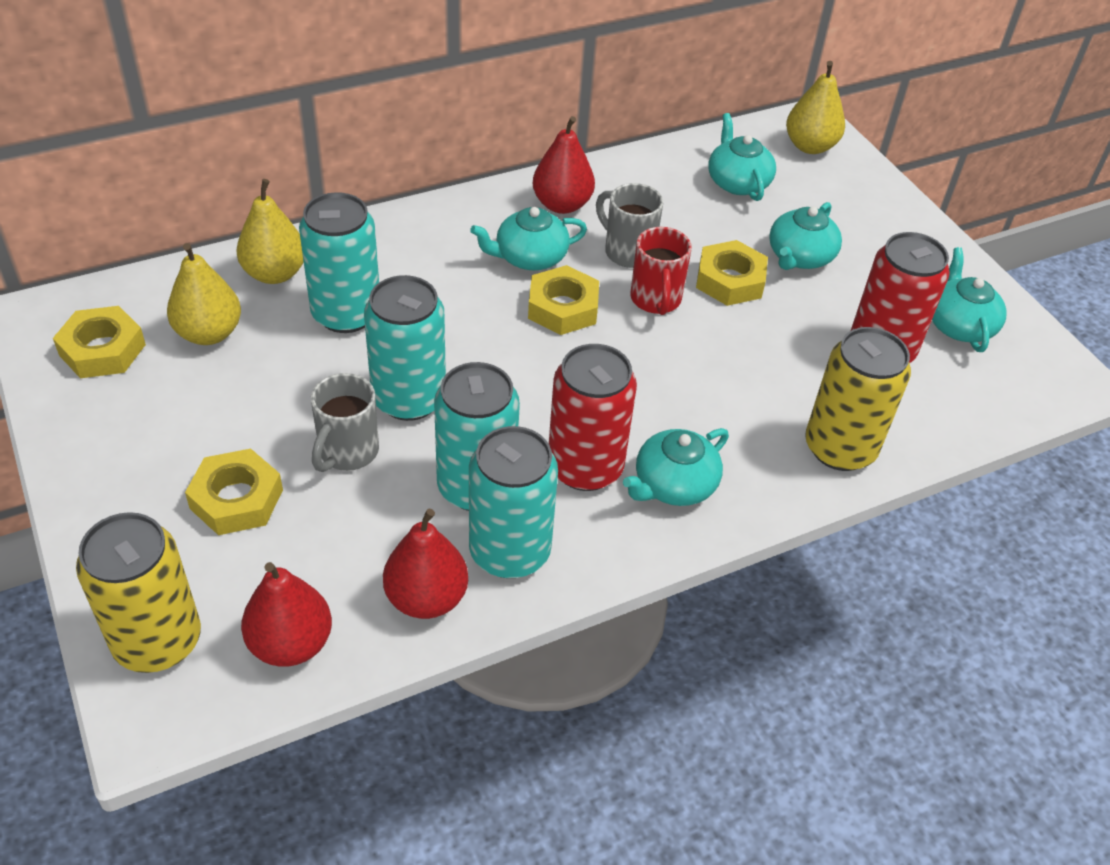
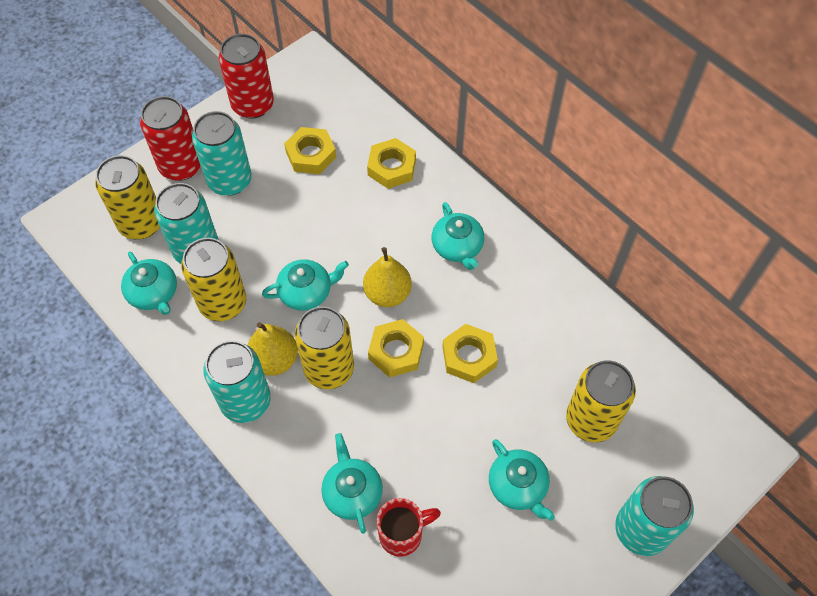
grey mug: 2 -> 0
red pear: 3 -> 0
yellow can: 2 -> 4
yellow pear: 3 -> 2

